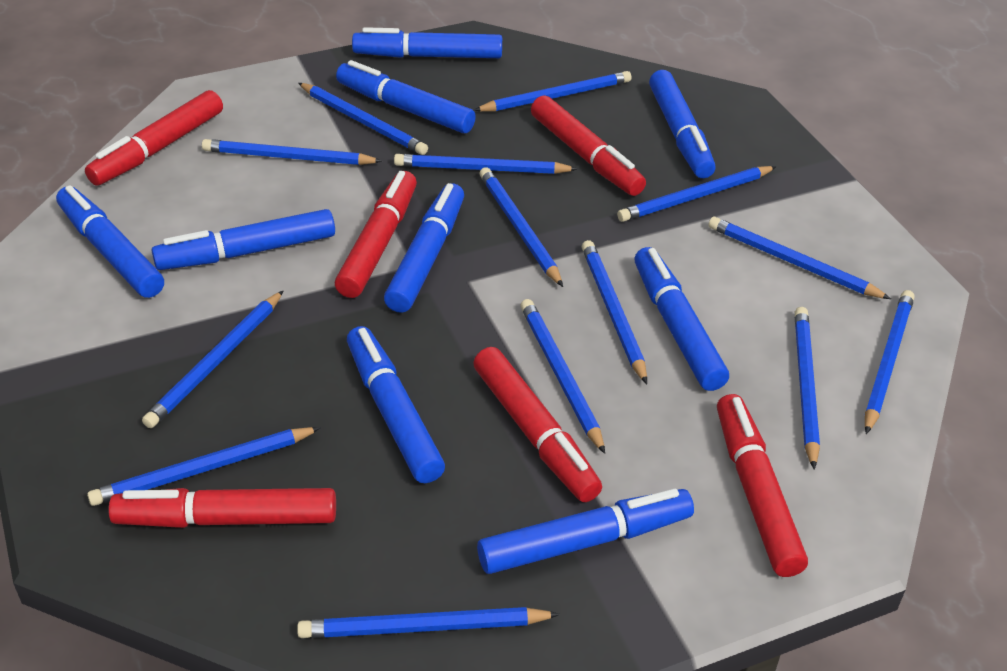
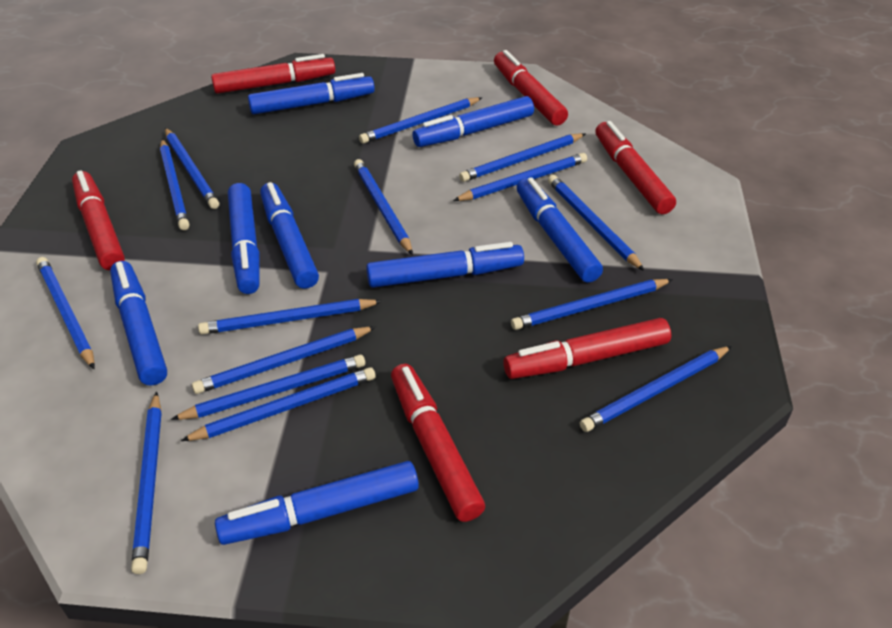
blue marker: 9 -> 8
blue pencil: 14 -> 15

